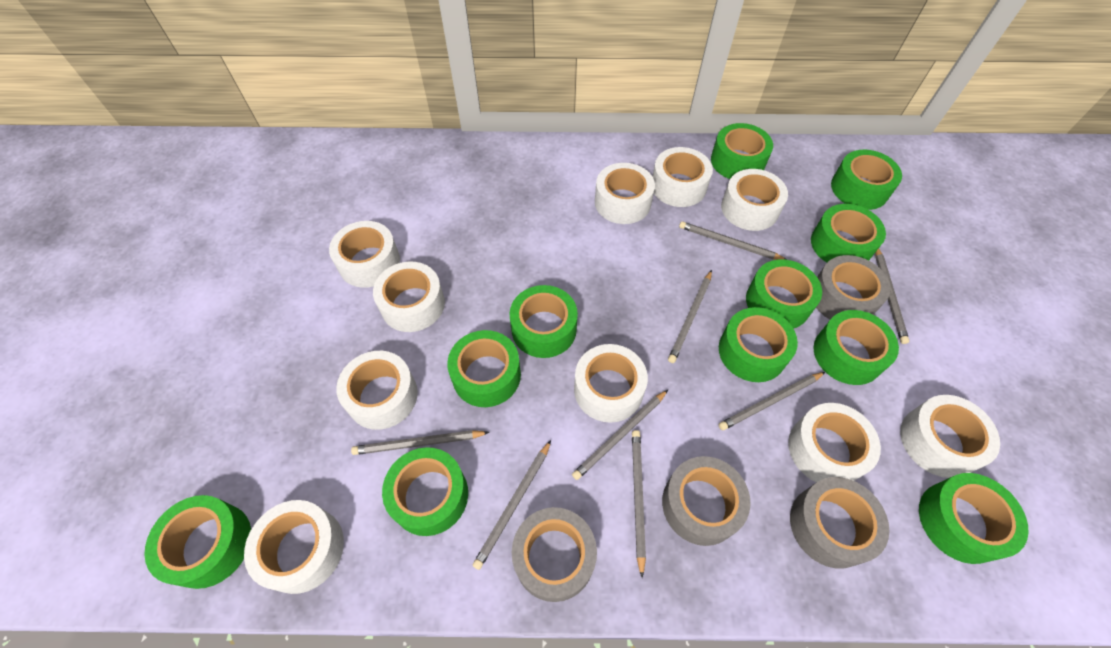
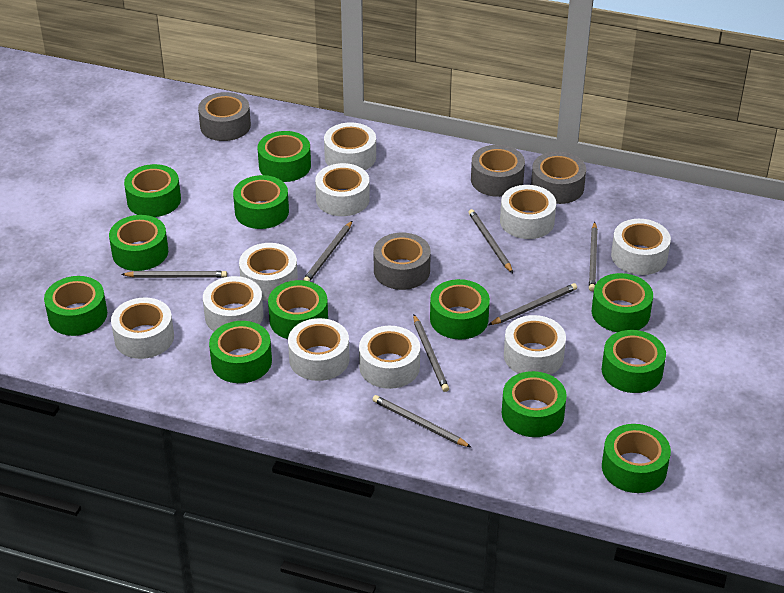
green tape: 11 -> 12
grey pencil: 8 -> 7

